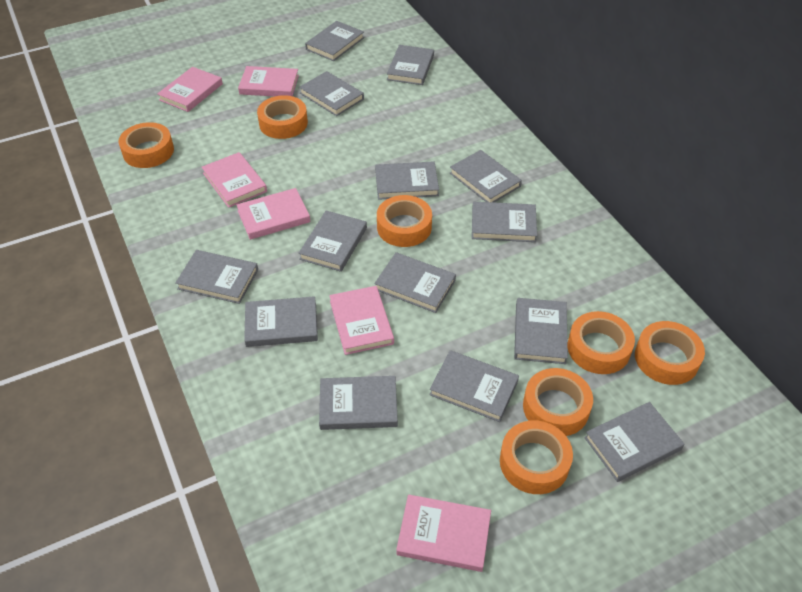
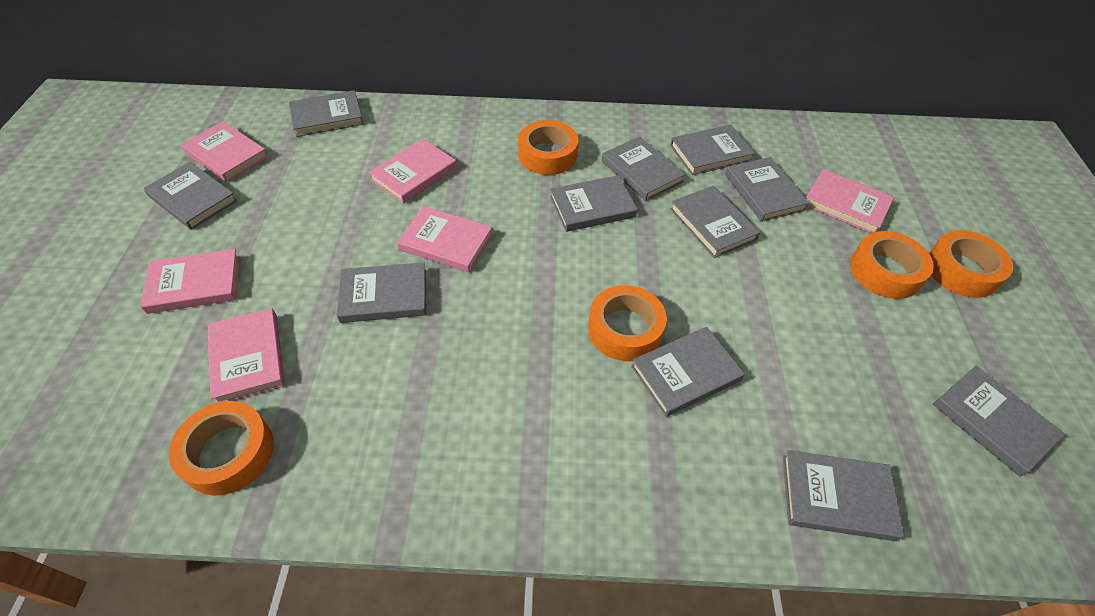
grey book: 14 -> 11
orange tape: 7 -> 5

